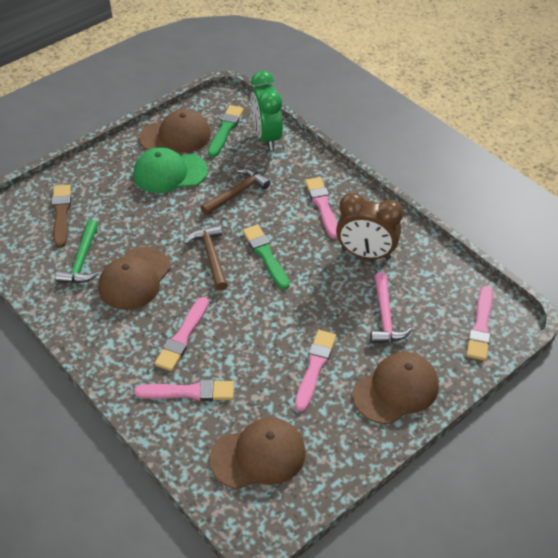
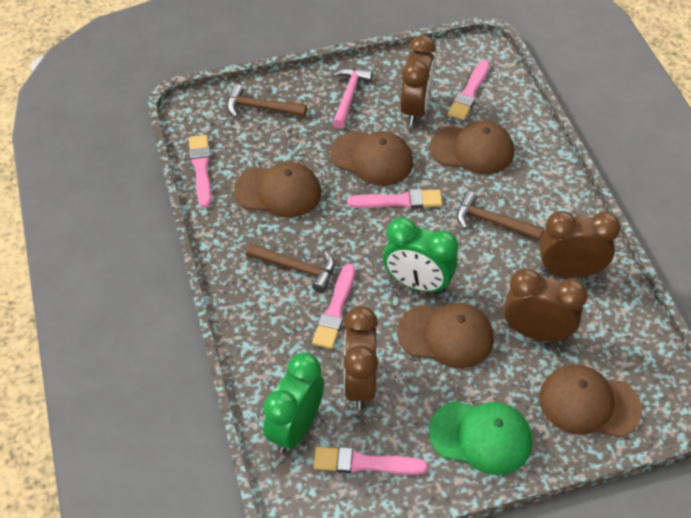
brown brush: 1 -> 0
brown cap: 4 -> 5
brown clock: 1 -> 4
brown hammer: 2 -> 3
green brush: 2 -> 0
green clock: 1 -> 2
green hammer: 1 -> 0

